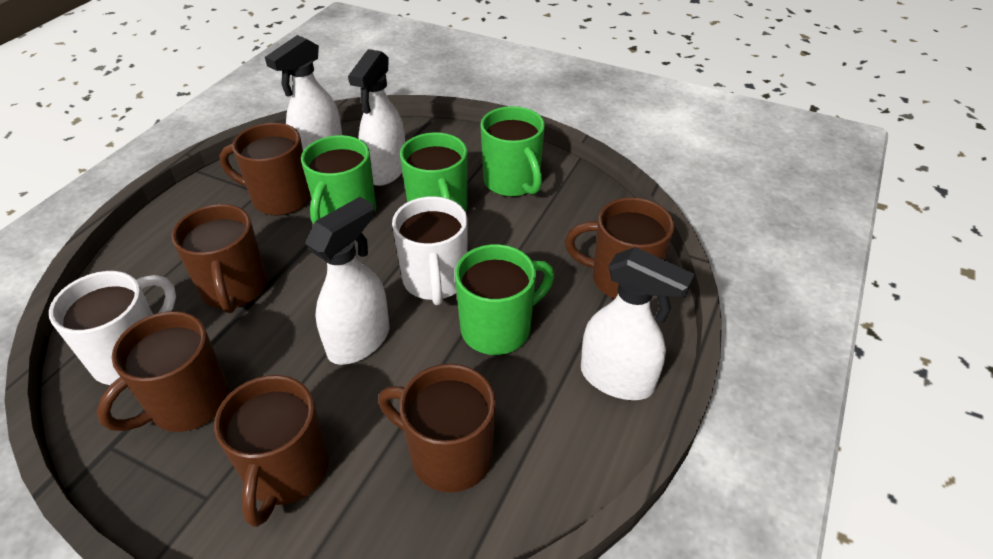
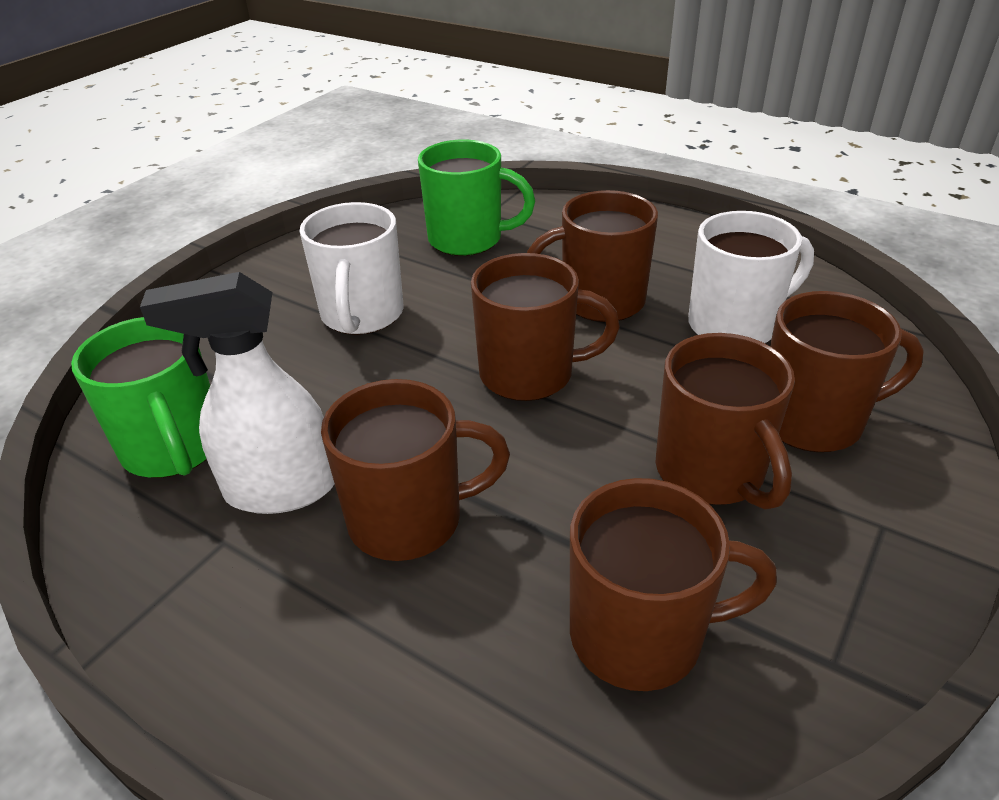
green mug: 4 -> 2
white spray bottle: 4 -> 1

